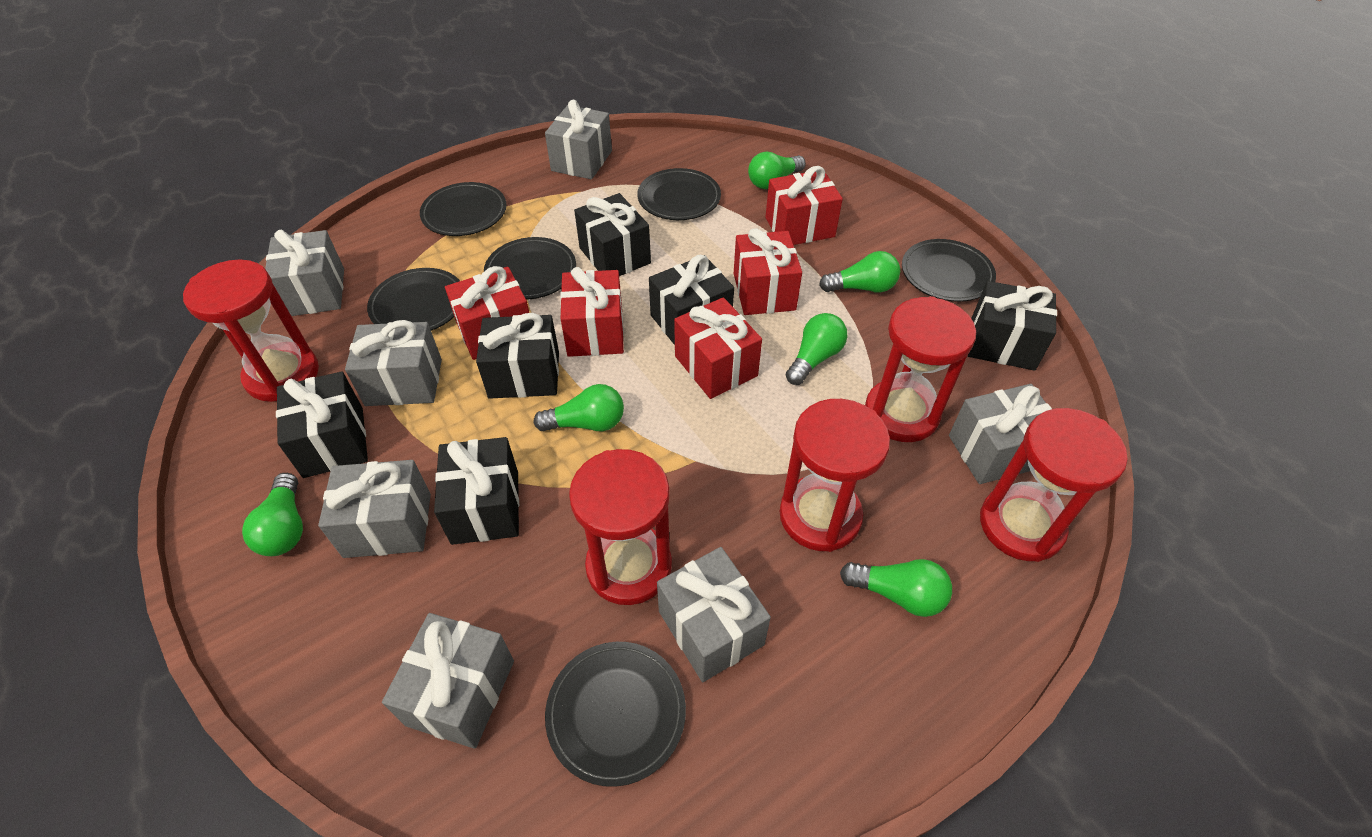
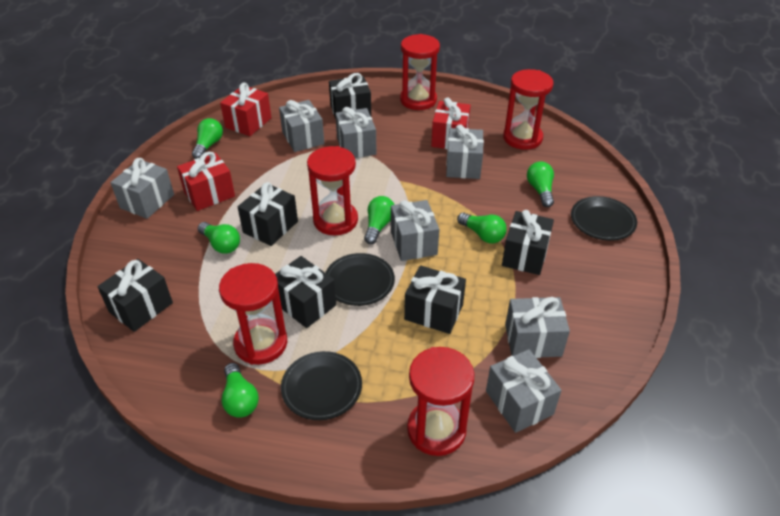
black plate: 6 -> 3
red gift: 5 -> 3

